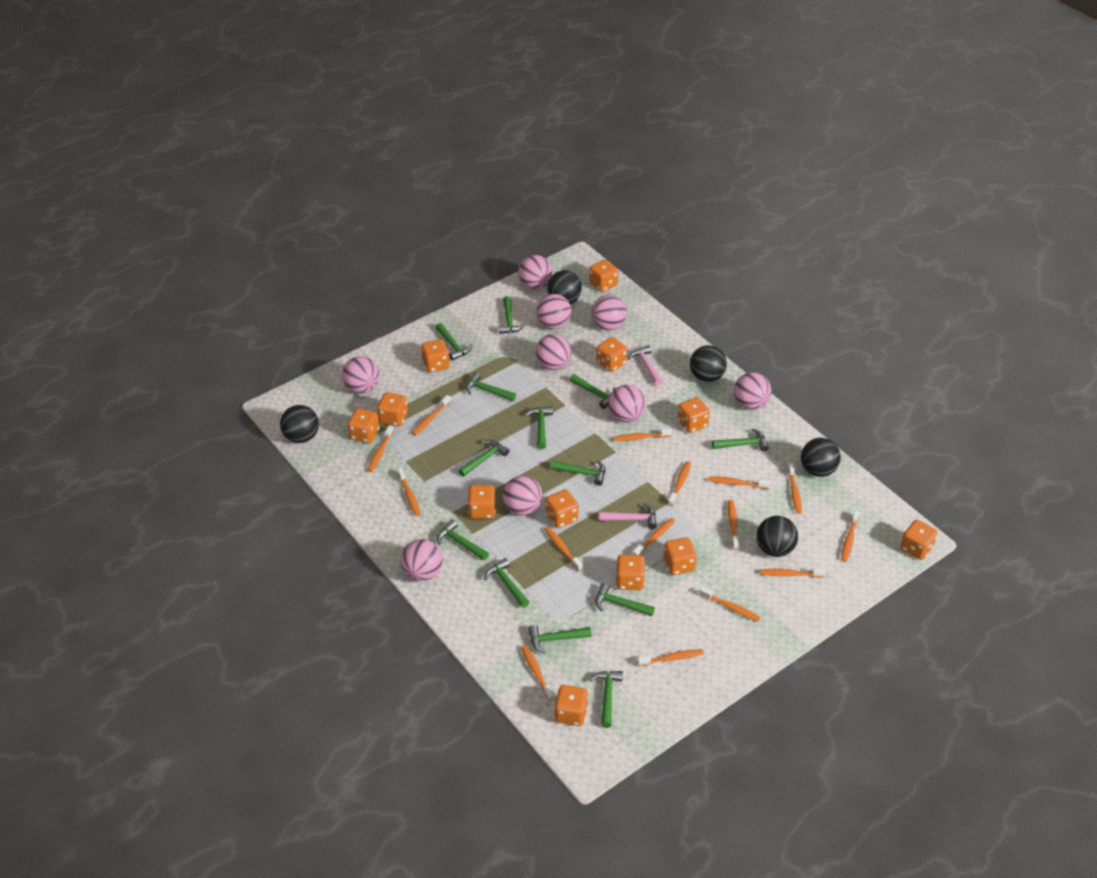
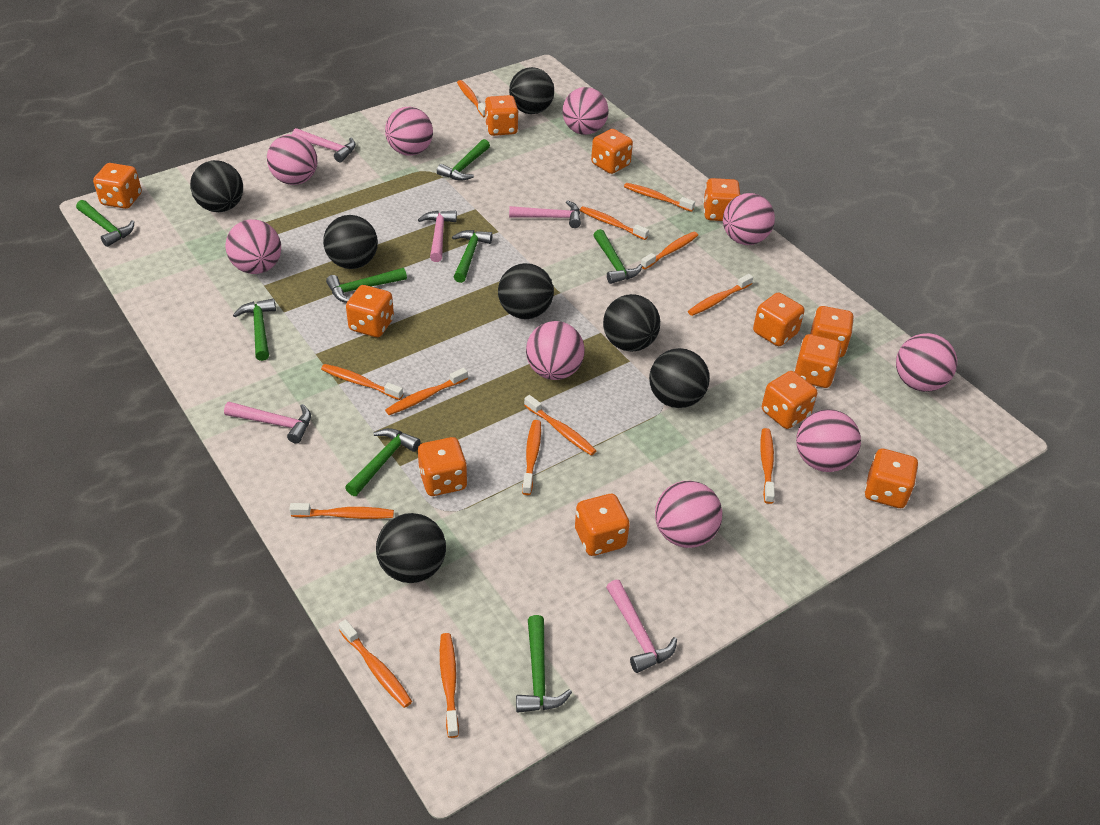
black ball: 5 -> 7
green hammer: 13 -> 8
orange toothbrush: 15 -> 13
pink hammer: 2 -> 5

